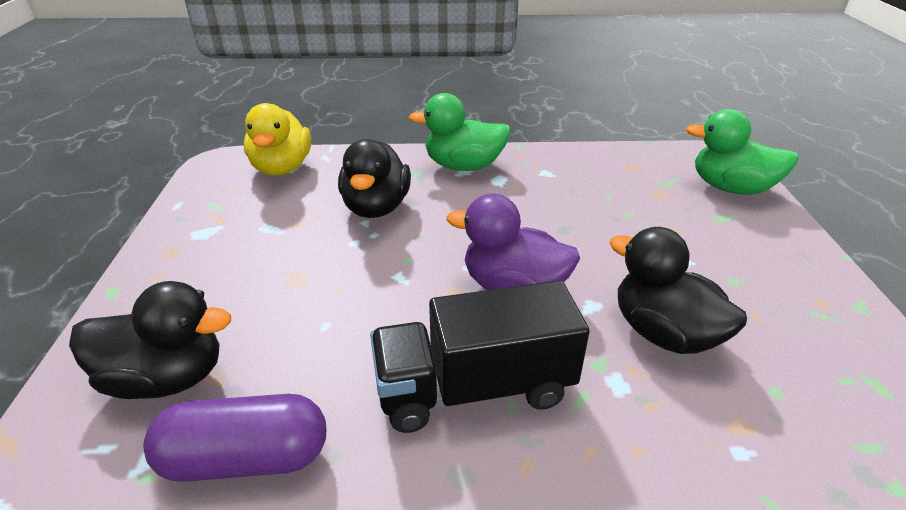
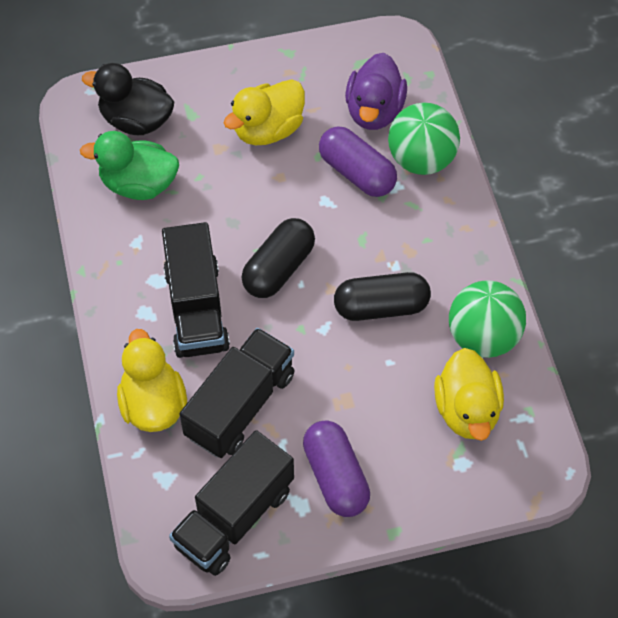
black capsule: 0 -> 2
black duck: 3 -> 1
black truck: 1 -> 3
green ball: 0 -> 2
green duck: 2 -> 1
purple capsule: 1 -> 2
yellow duck: 1 -> 3

